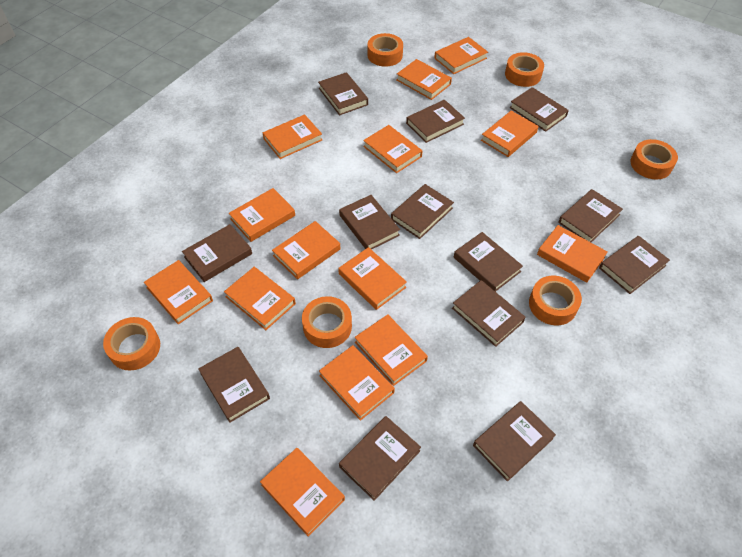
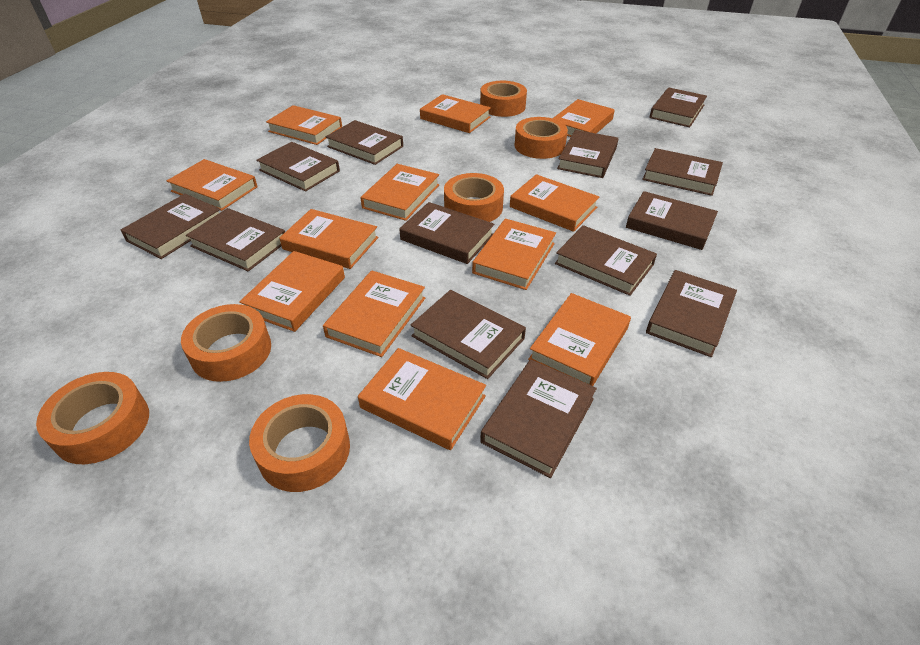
orange book: 14 -> 12

